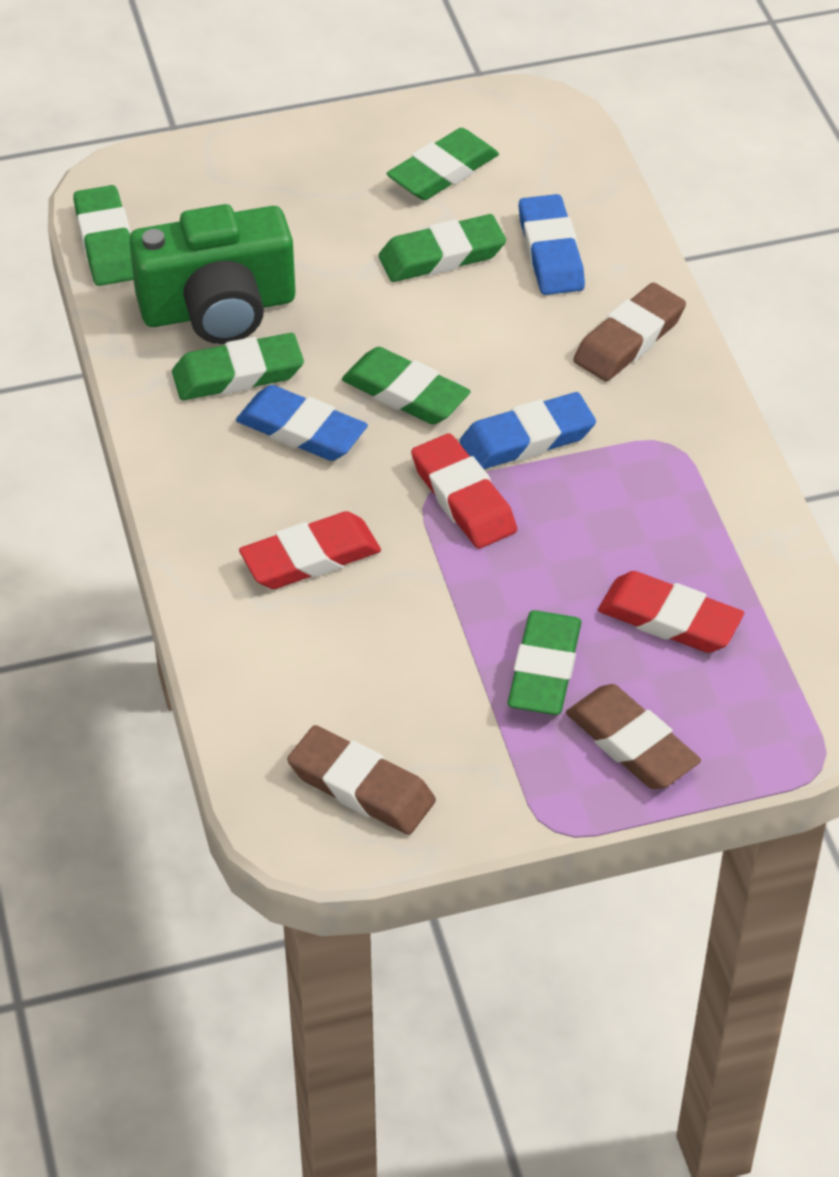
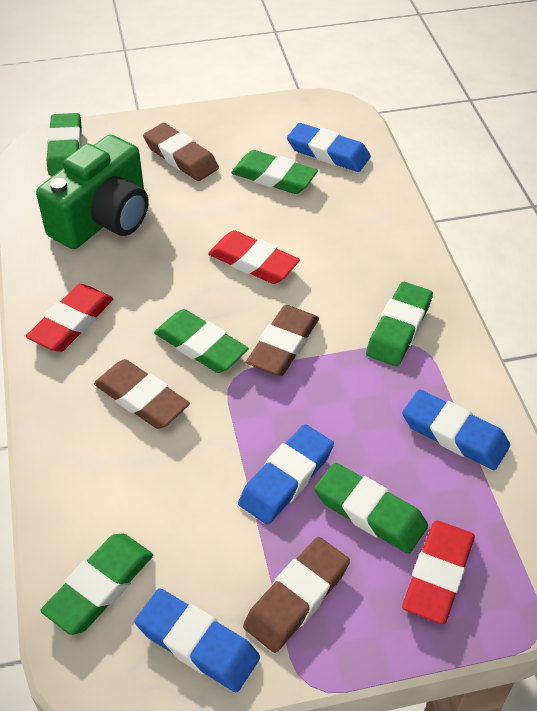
blue eraser: 3 -> 4
brown eraser: 3 -> 4

